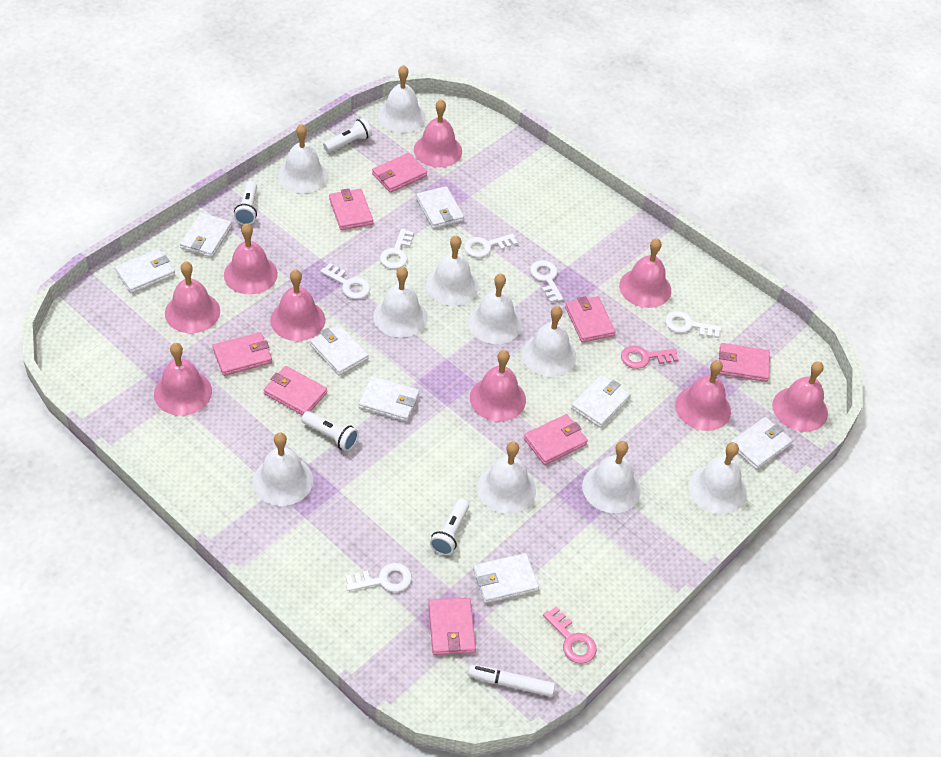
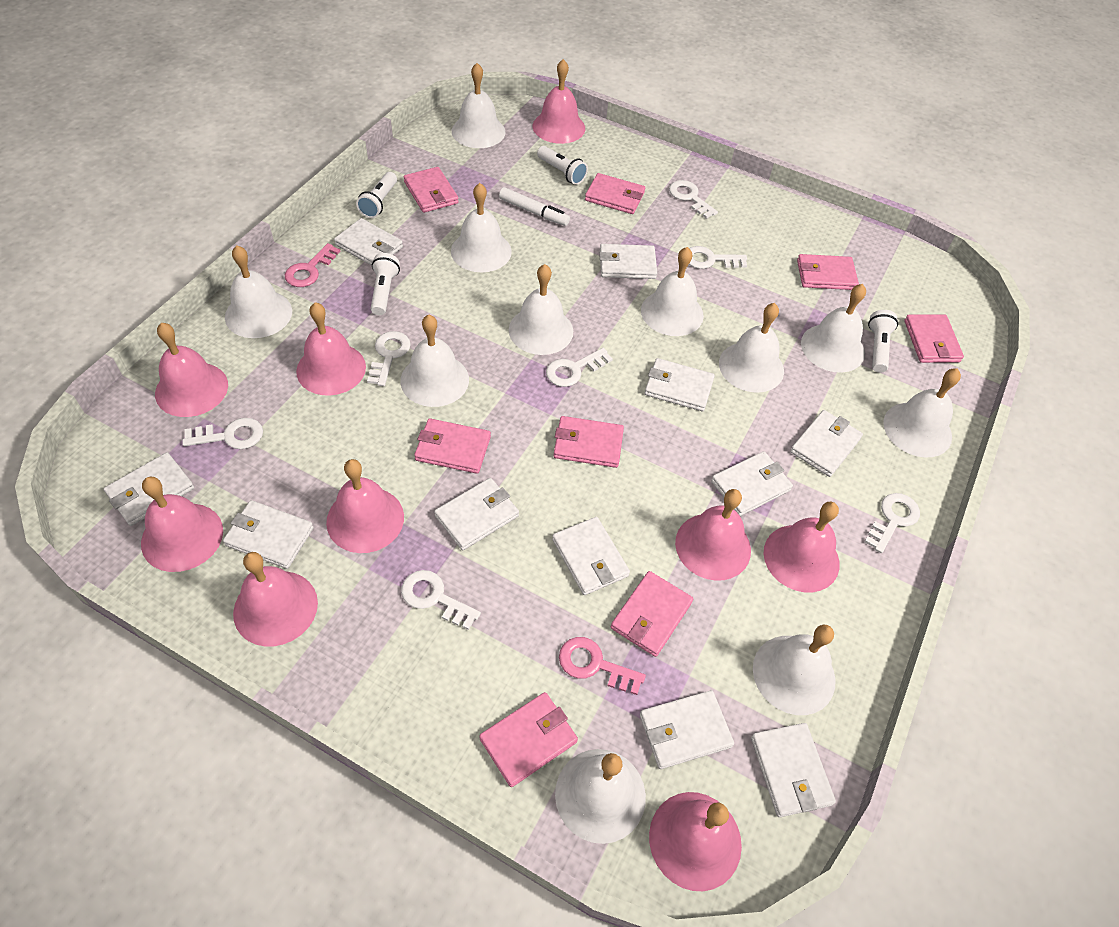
white bell: 10 -> 11
white key: 6 -> 7
white wallet: 8 -> 11

